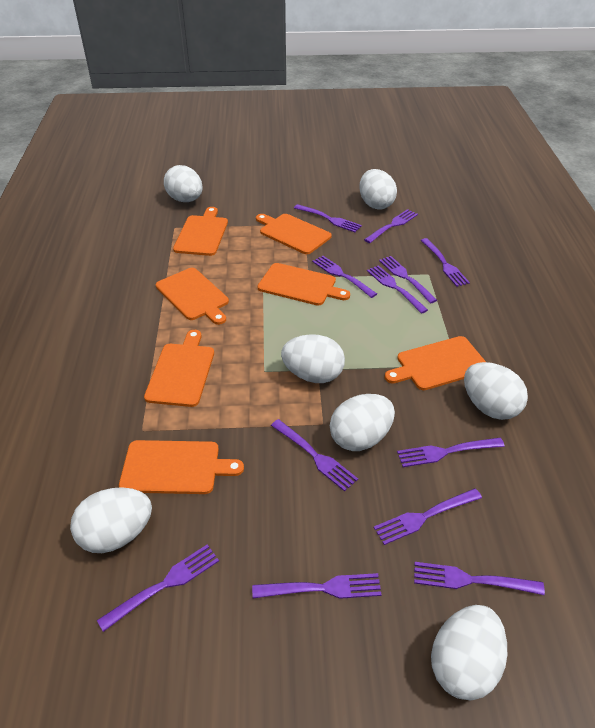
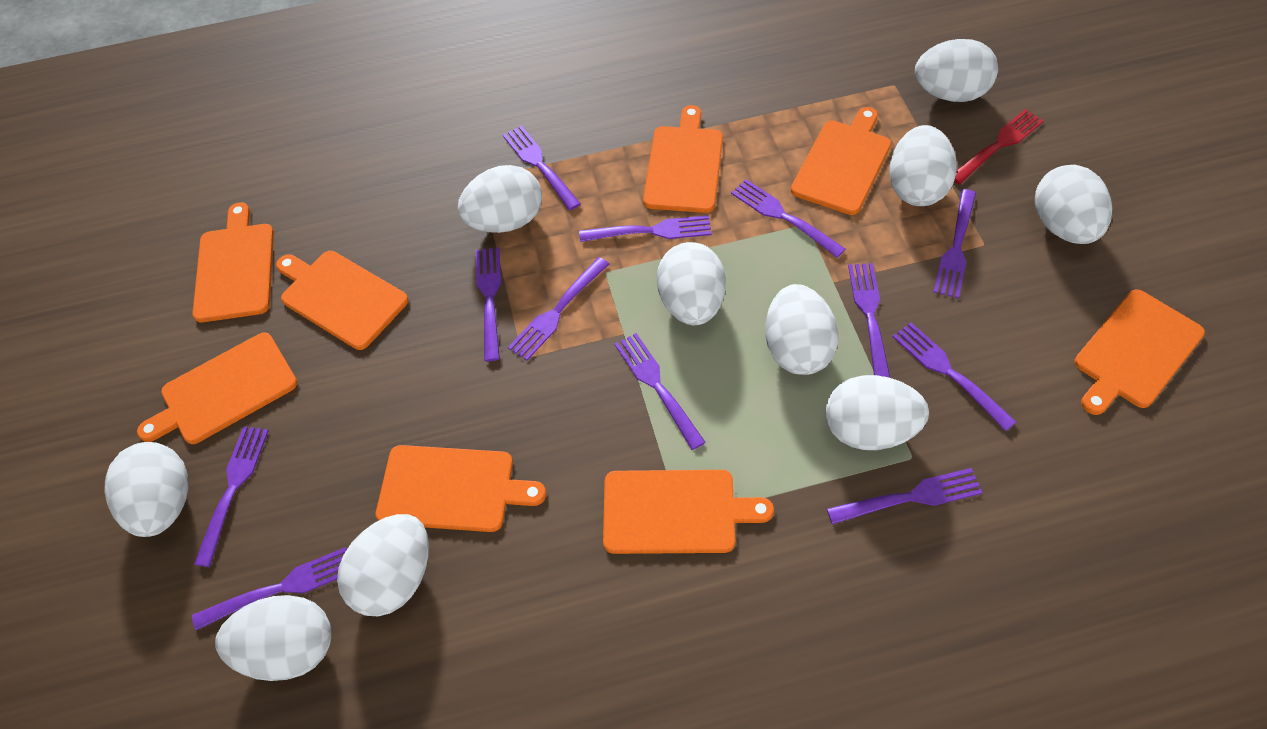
orange cutting board: 7 -> 8
red fork: 0 -> 1
white egg: 7 -> 10

